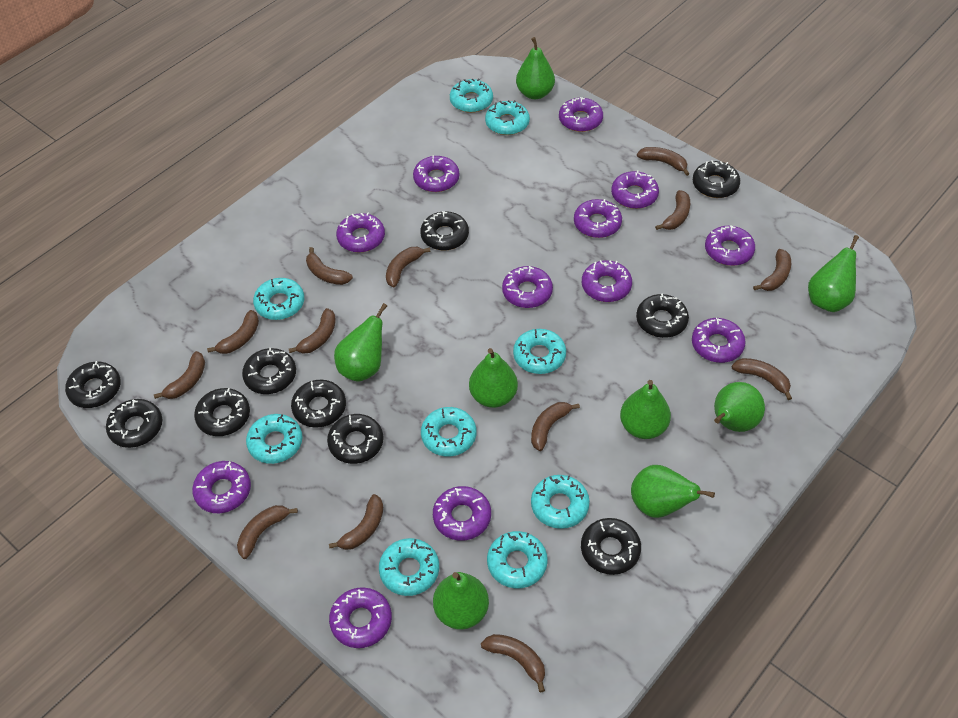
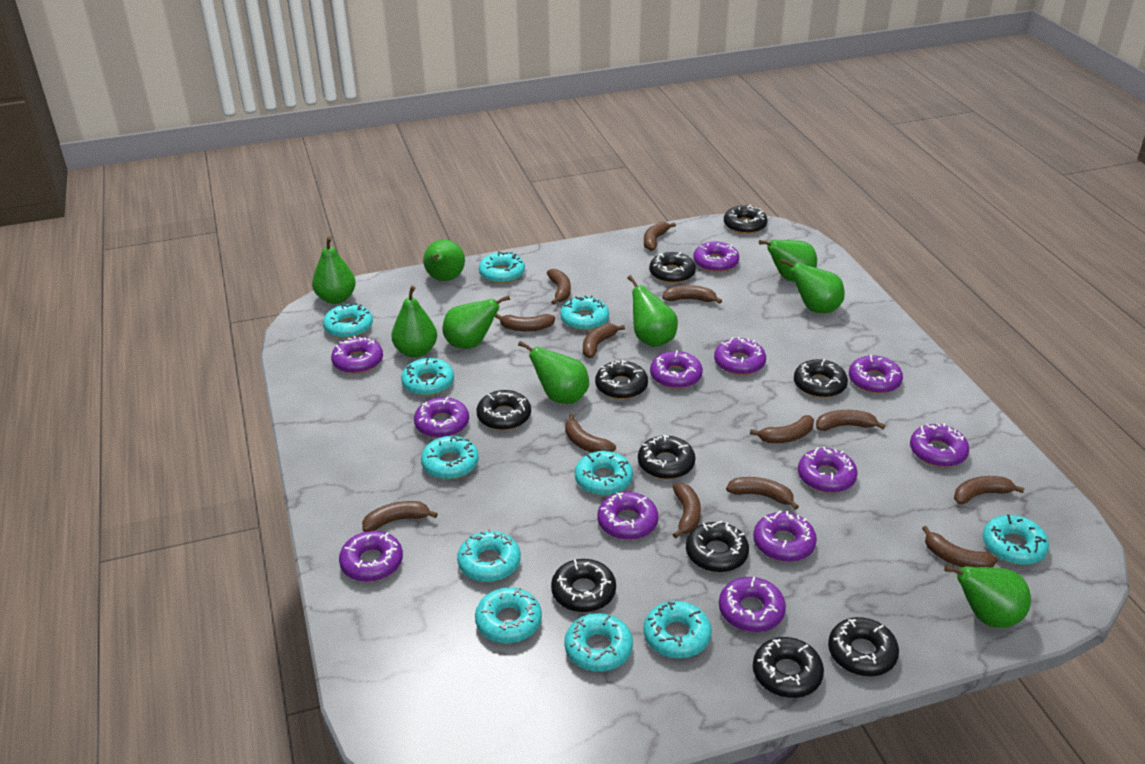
green pear: 8 -> 9
turquoise donut: 9 -> 11

